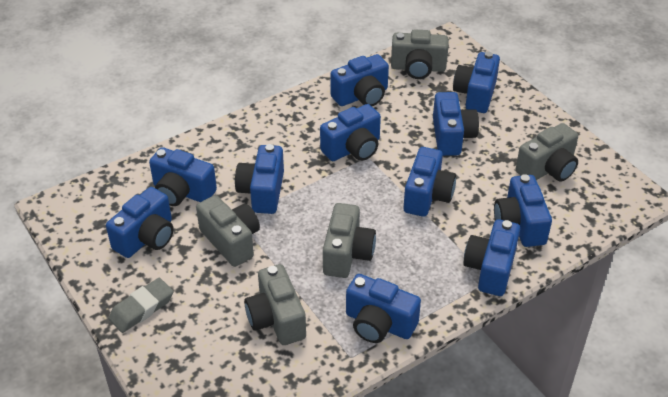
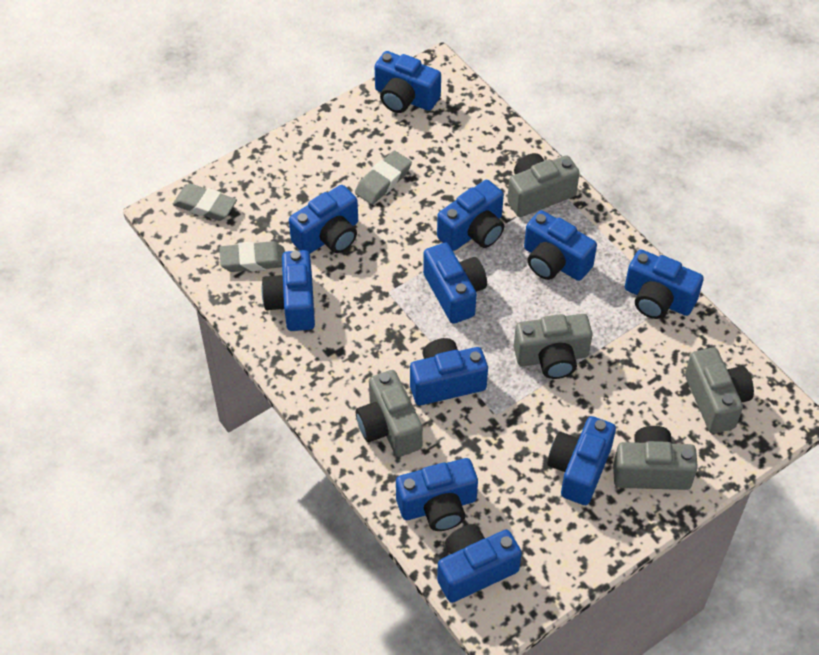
grey eraser: 1 -> 3

